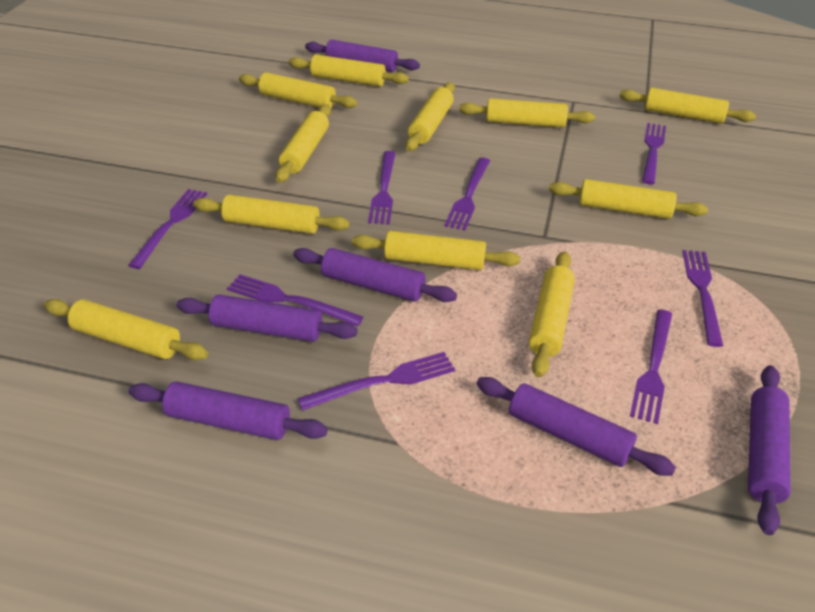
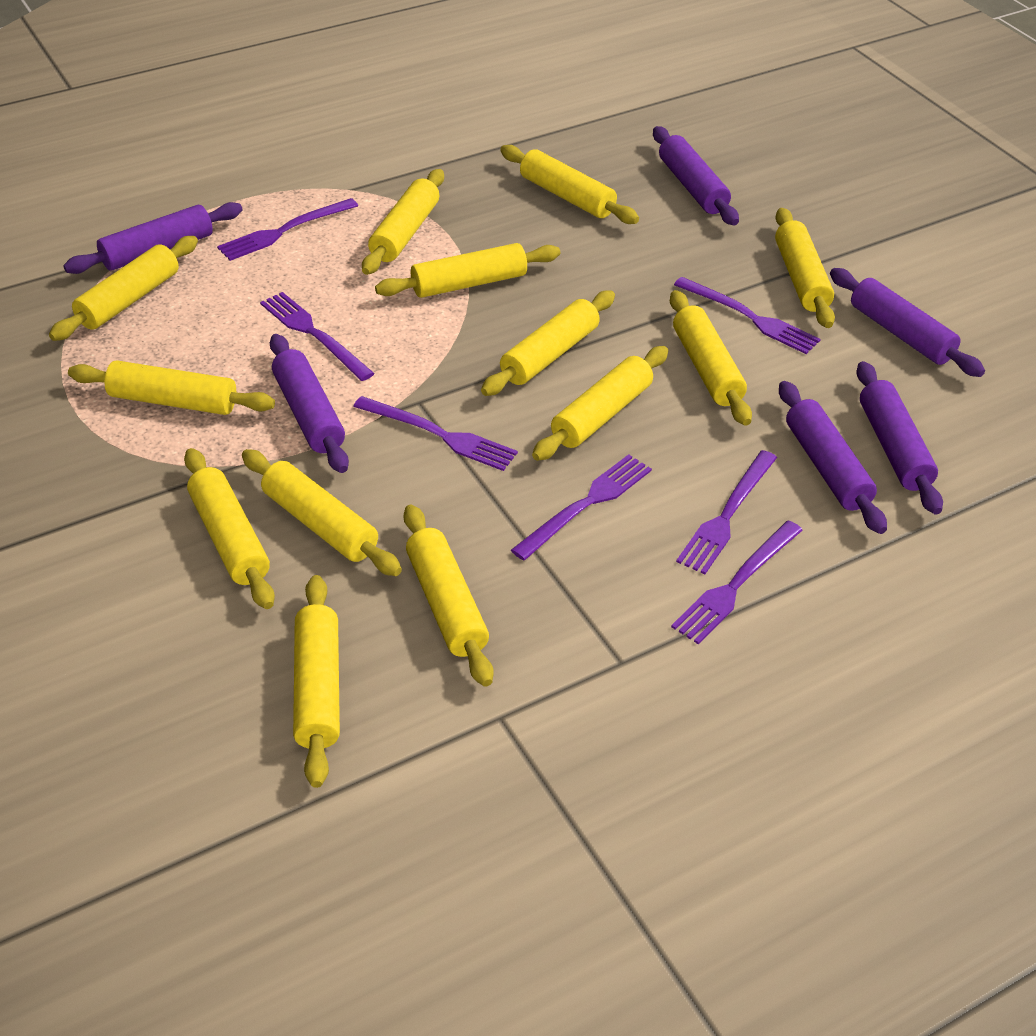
purple fork: 8 -> 7
yellow rolling pin: 11 -> 13

